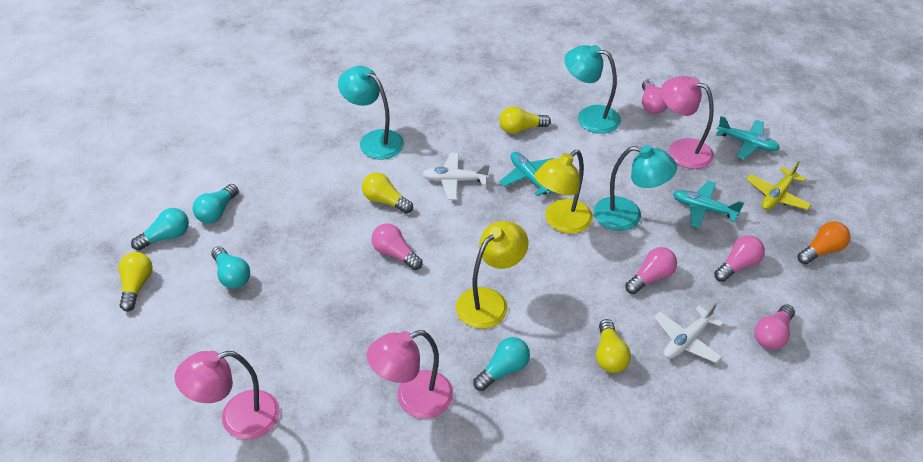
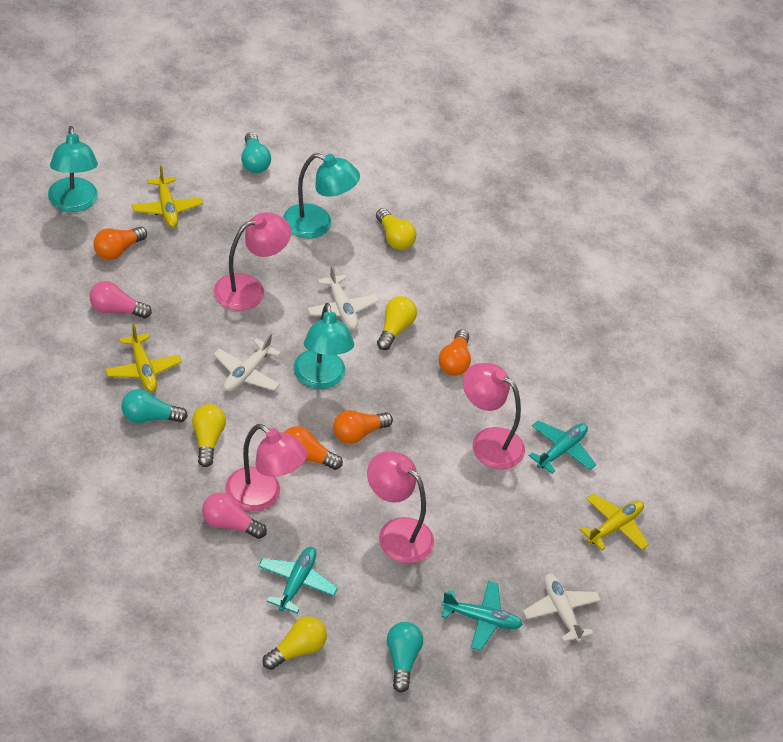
orange light bulb: 1 -> 4
pink lamp: 3 -> 4
pink light bulb: 5 -> 2
turquoise light bulb: 4 -> 3
white plane: 2 -> 3
yellow lamp: 2 -> 0
yellow plane: 1 -> 3

